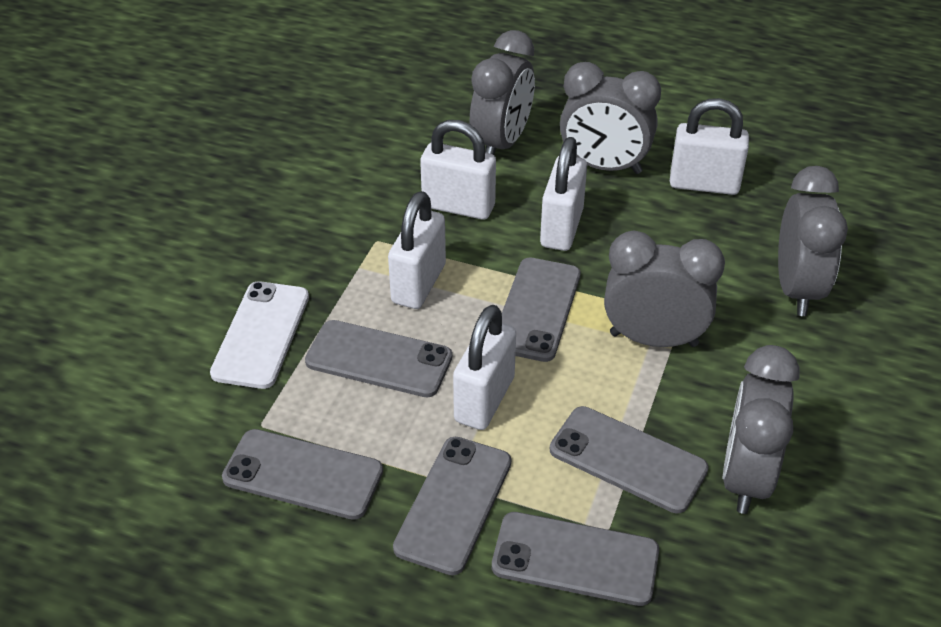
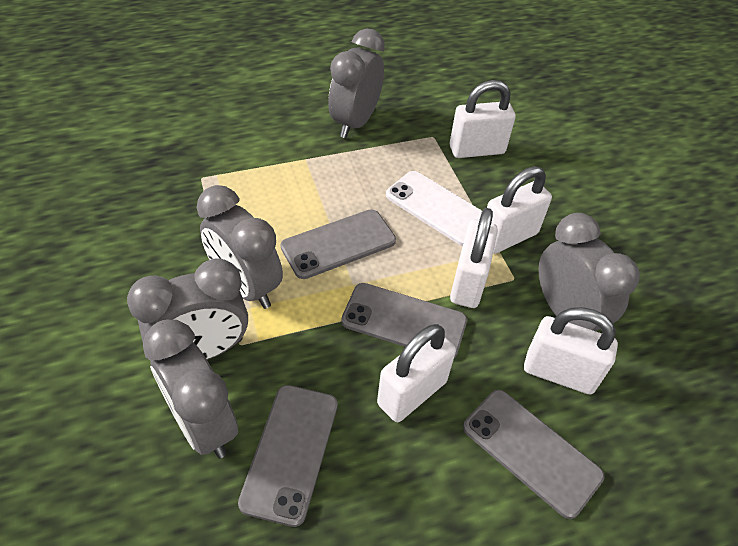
grey phone: 6 -> 4

